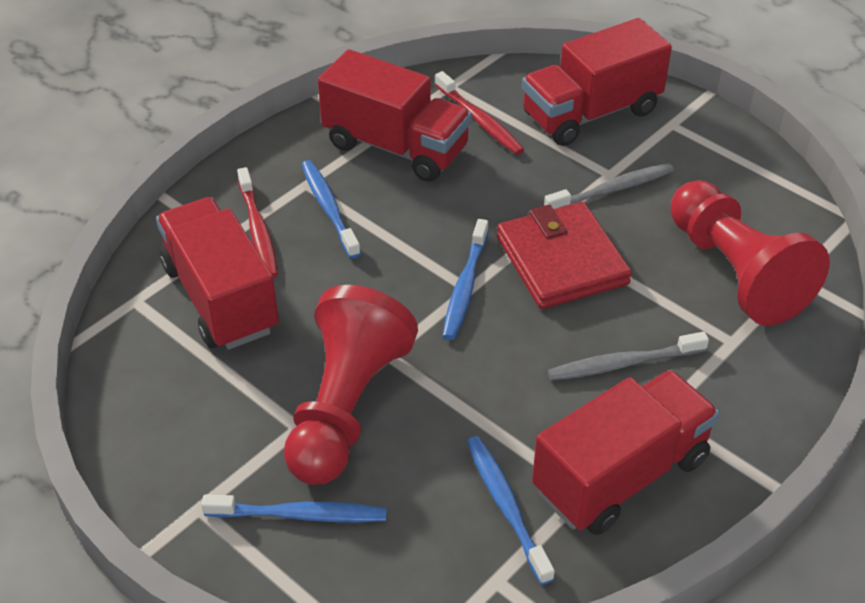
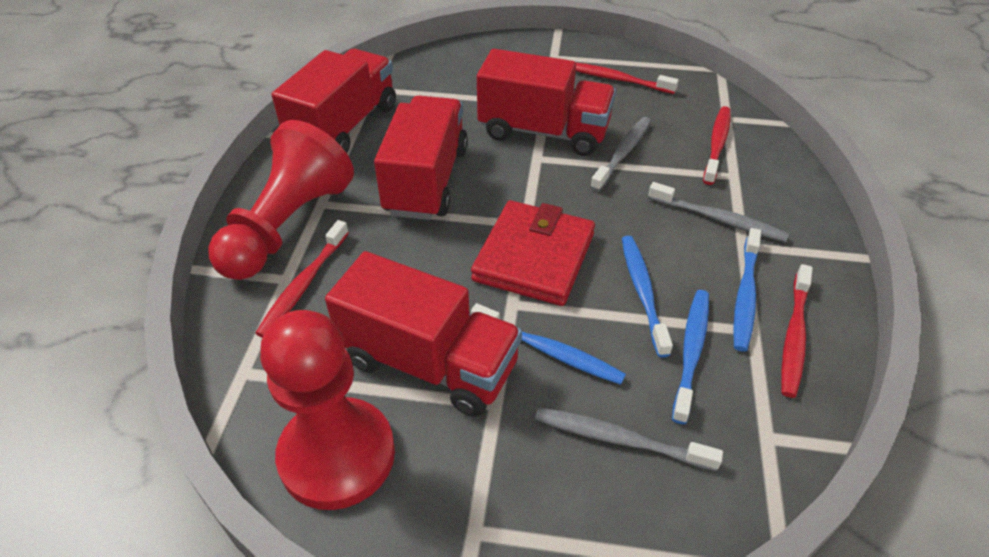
grey toothbrush: 2 -> 3
red toothbrush: 2 -> 4

